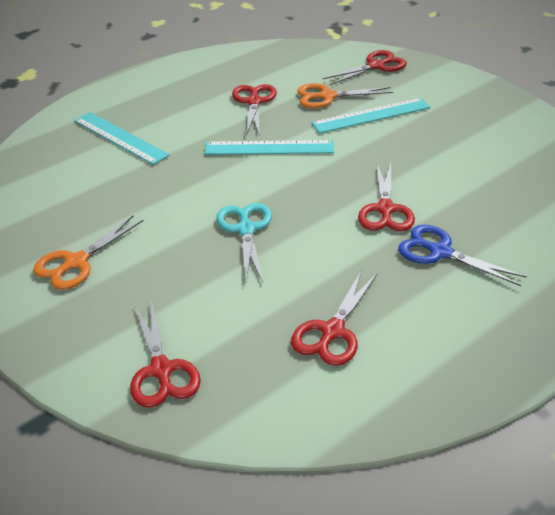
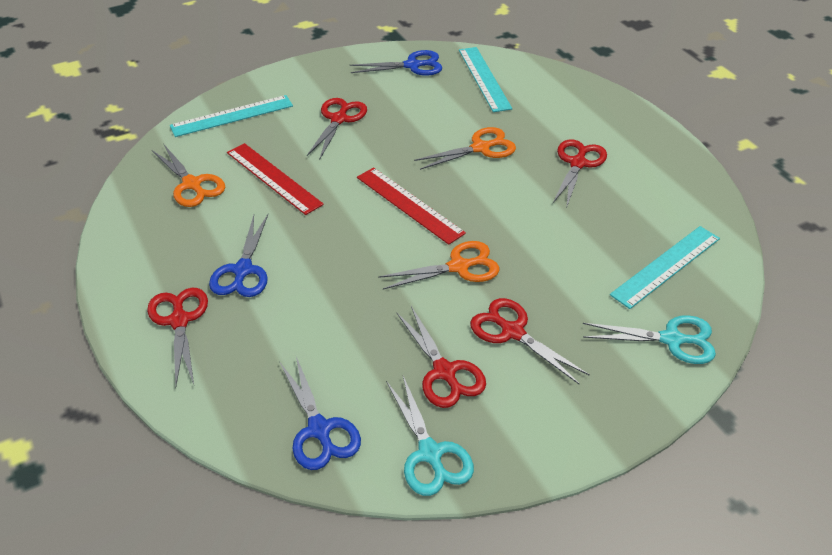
blue scissors: 1 -> 3
orange scissors: 2 -> 3
red ruler: 0 -> 2
turquoise scissors: 1 -> 2

